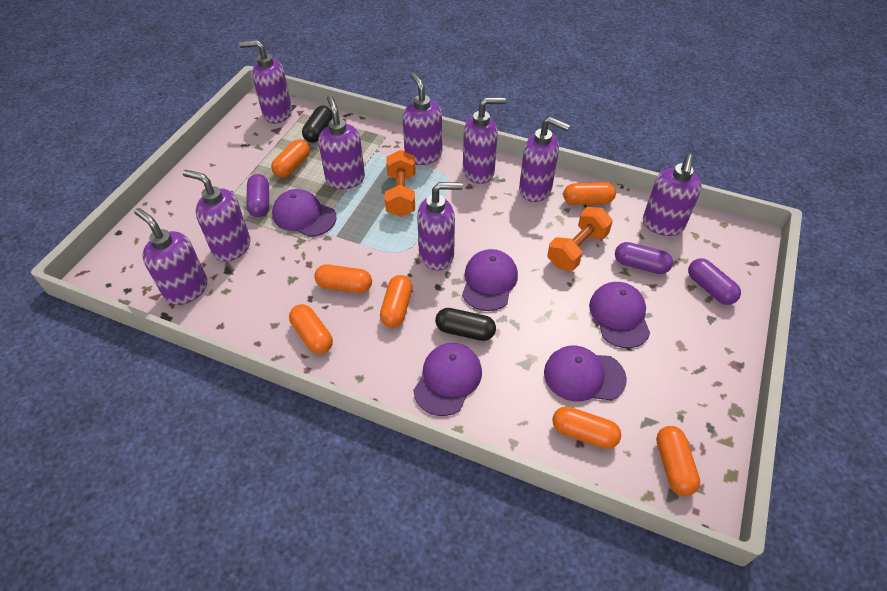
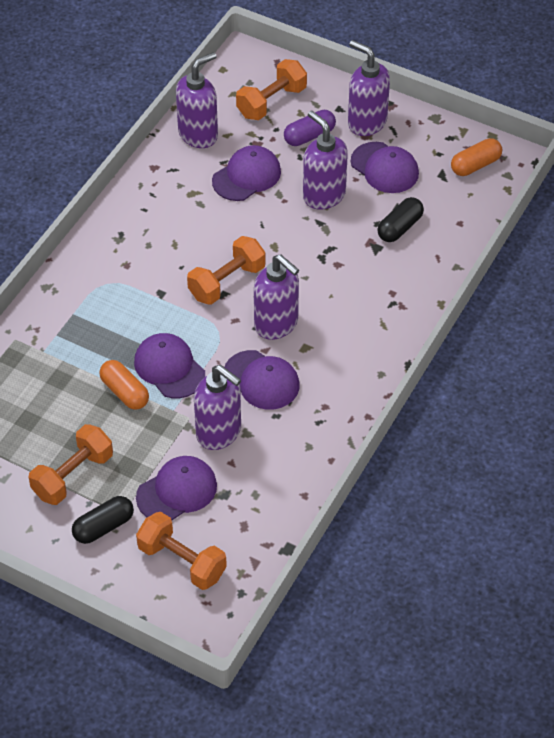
orange capsule: 7 -> 2
orange dumbbell: 2 -> 4
purple capsule: 3 -> 1
purple soap dispenser: 9 -> 5

